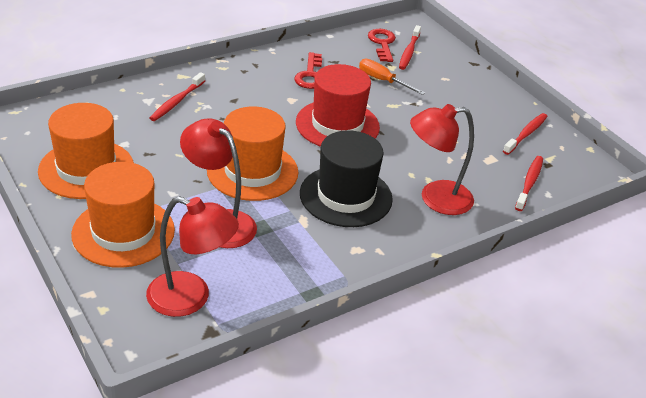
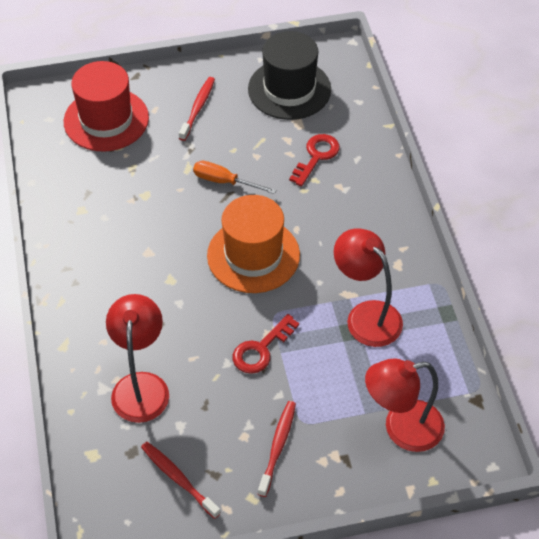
orange hat: 3 -> 1
red toothbrush: 4 -> 3

